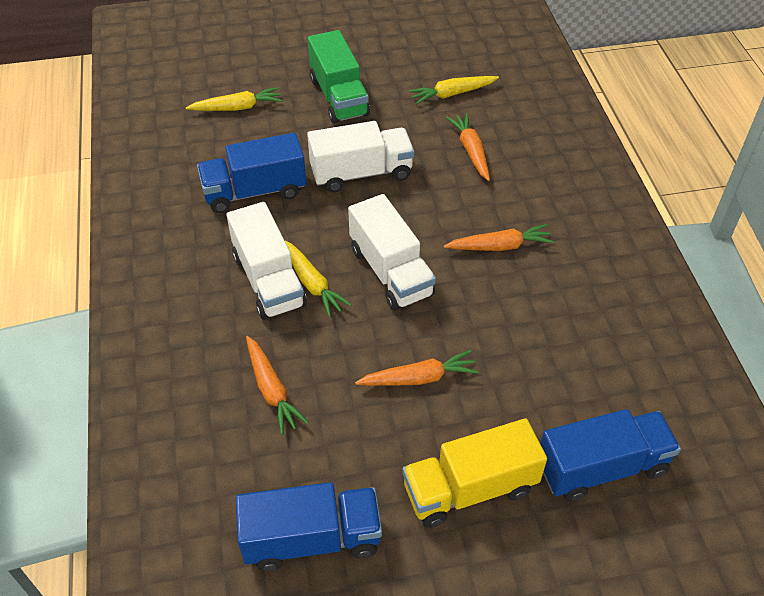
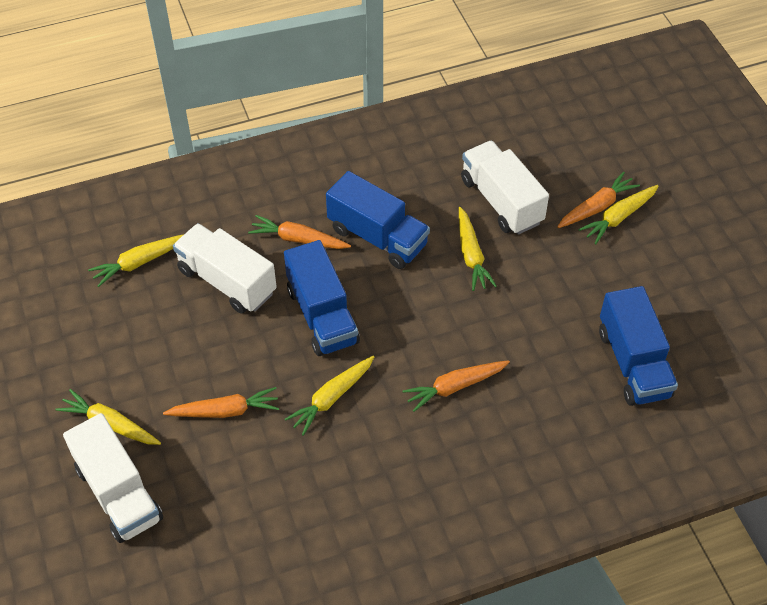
green truck: 1 -> 0
yellow carrot: 3 -> 5
yellow truck: 1 -> 0

